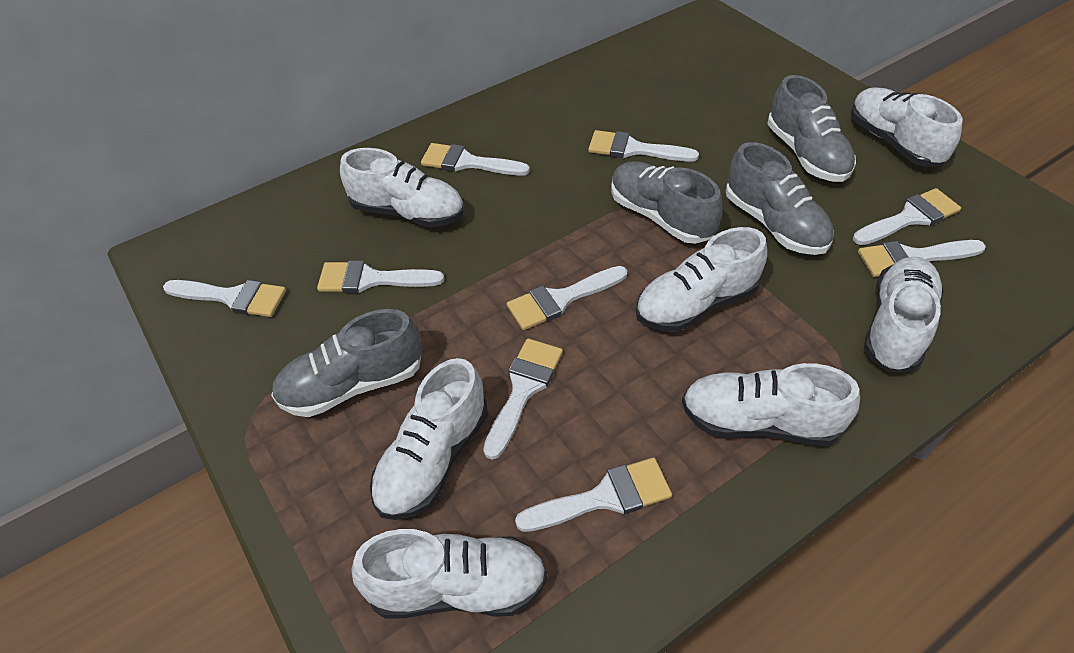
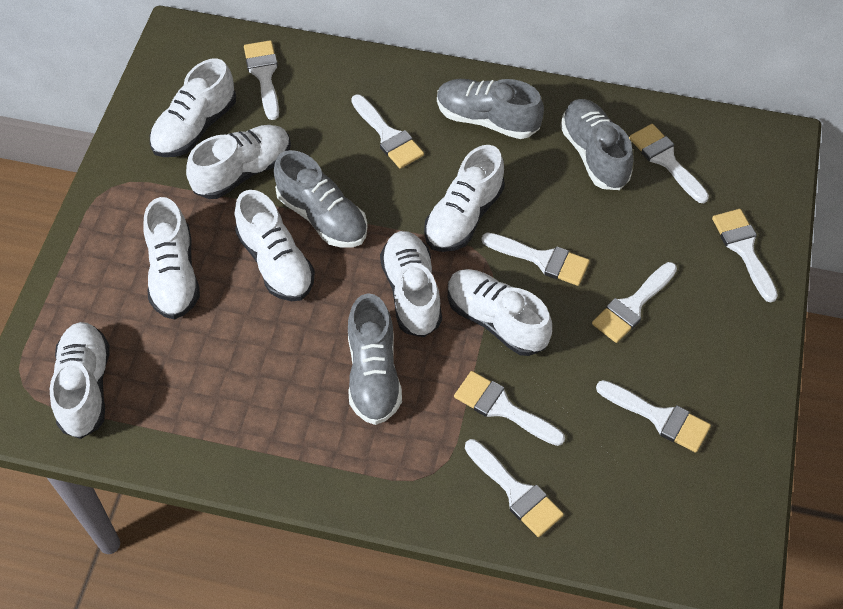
white shoe: 7 -> 8

